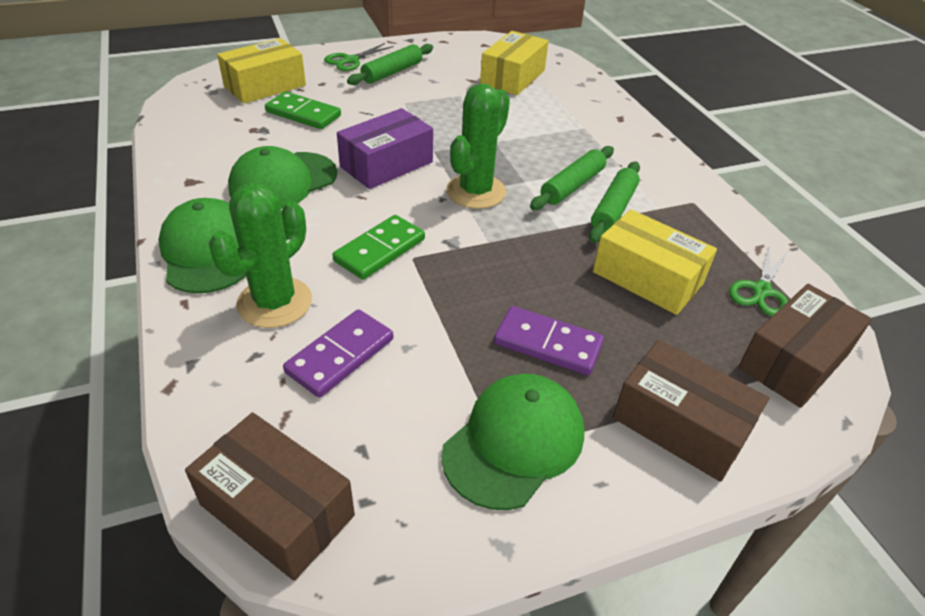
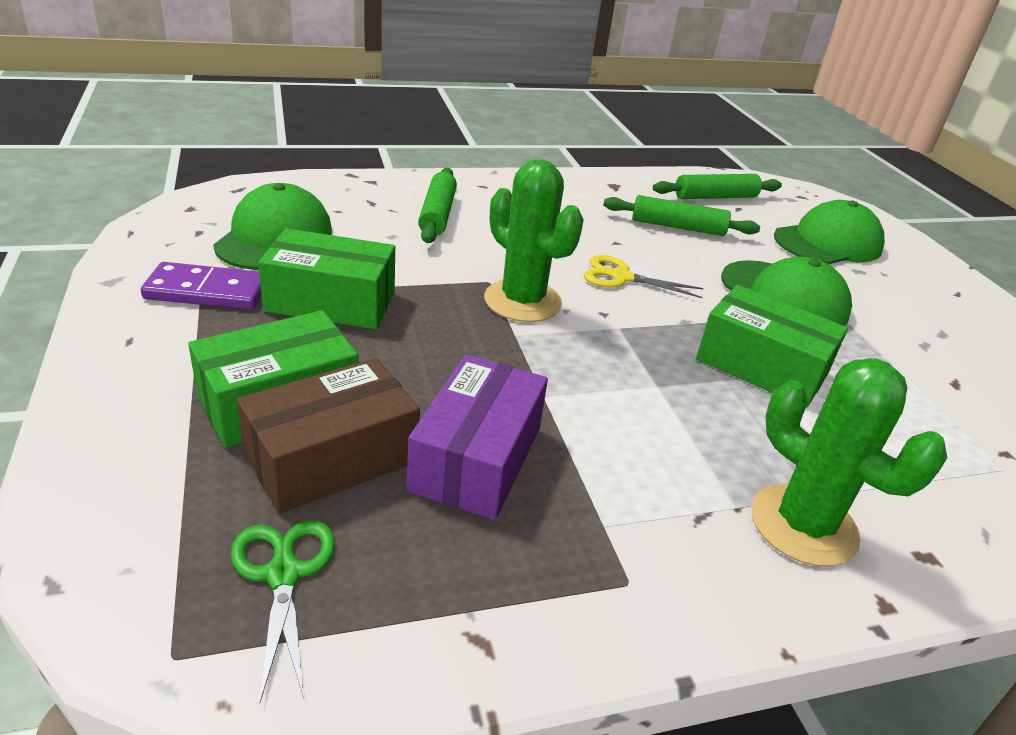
brown box: 3 -> 1
green box: 0 -> 3
green domino: 2 -> 0
green scissors: 2 -> 1
purple domino: 2 -> 1
yellow box: 3 -> 0
yellow scissors: 0 -> 1

